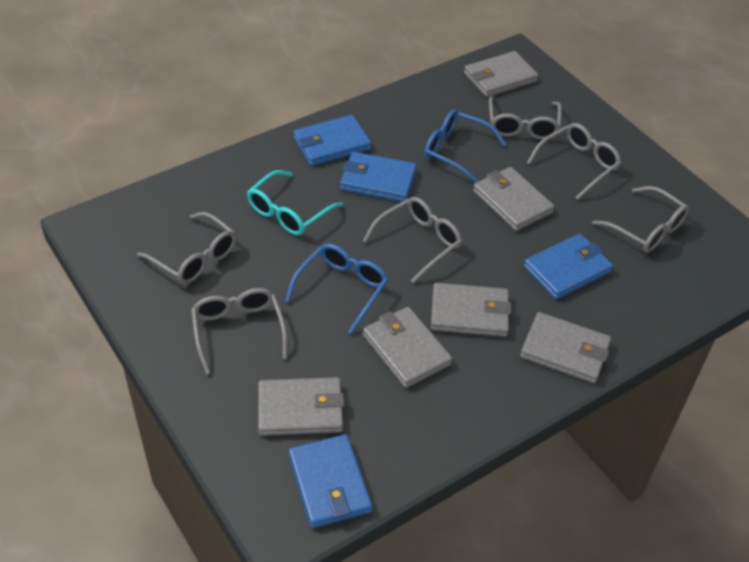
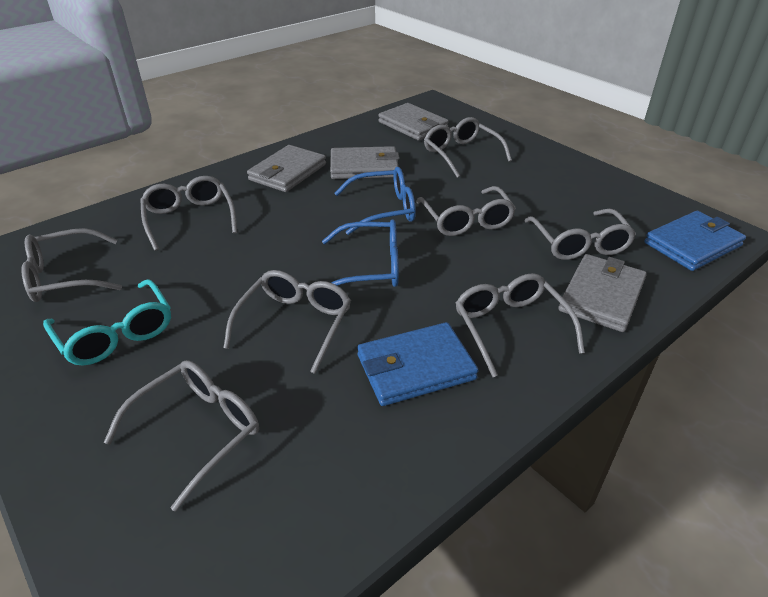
blue wallet: 4 -> 2
grey glasses: 6 -> 8
grey wallet: 6 -> 4

